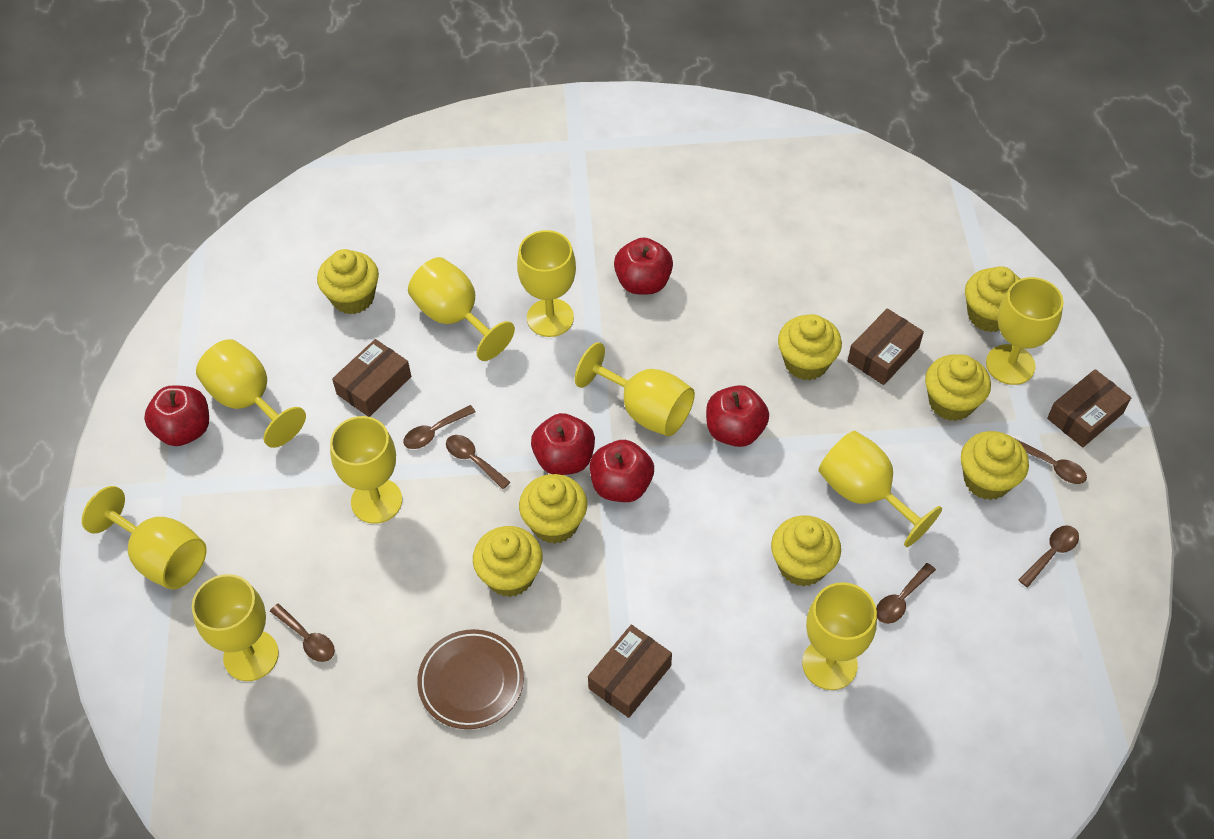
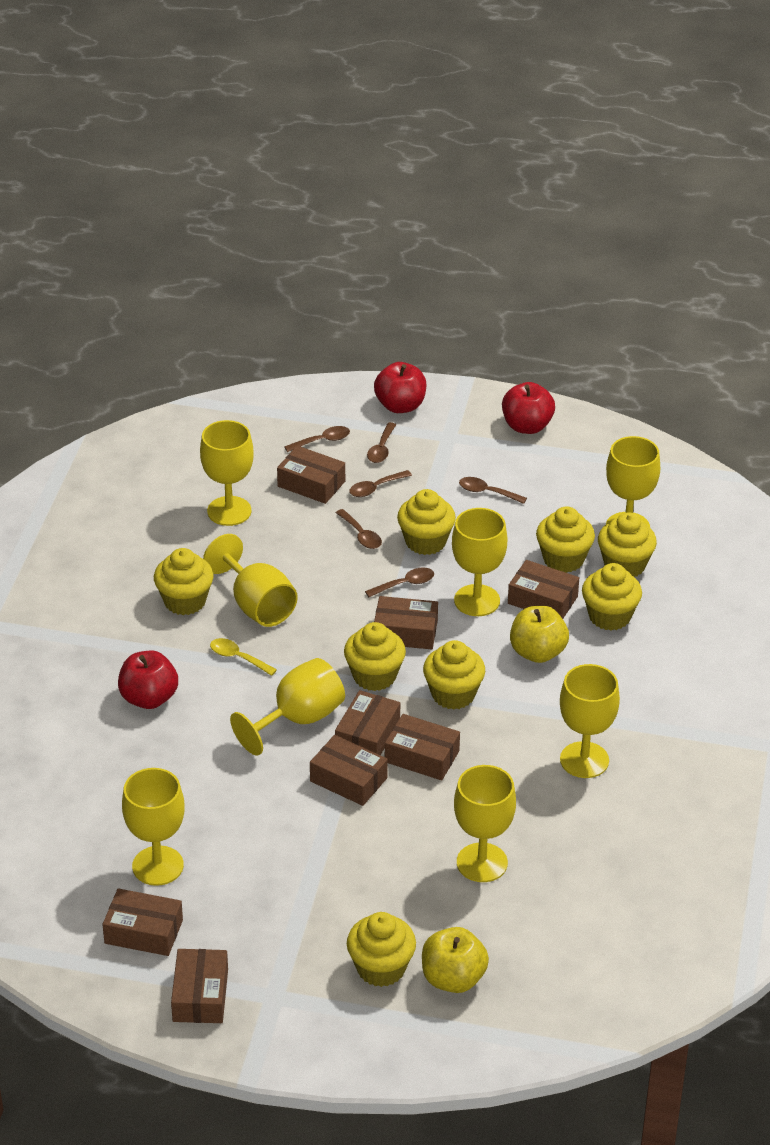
brown box: 4 -> 8
brown plate: 1 -> 0
red apple: 5 -> 3
yellow apple: 0 -> 2
yellow goblet: 10 -> 8
yellow spoon: 0 -> 1

